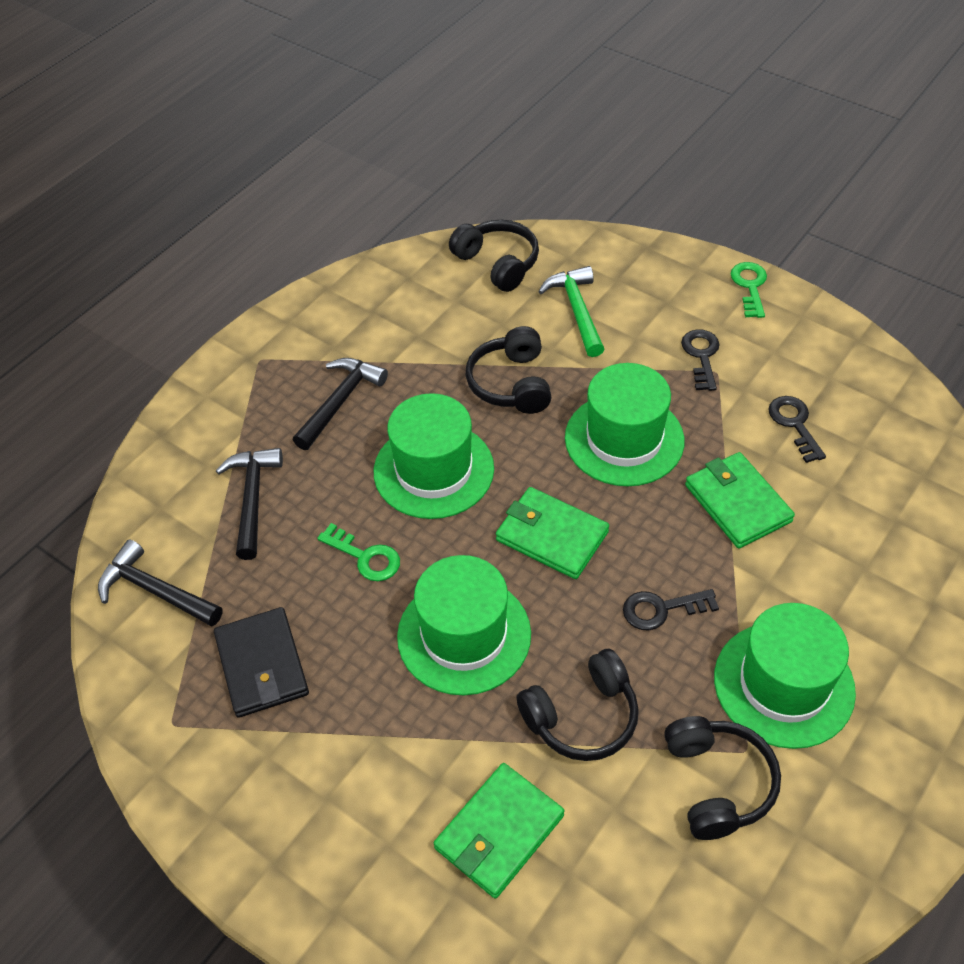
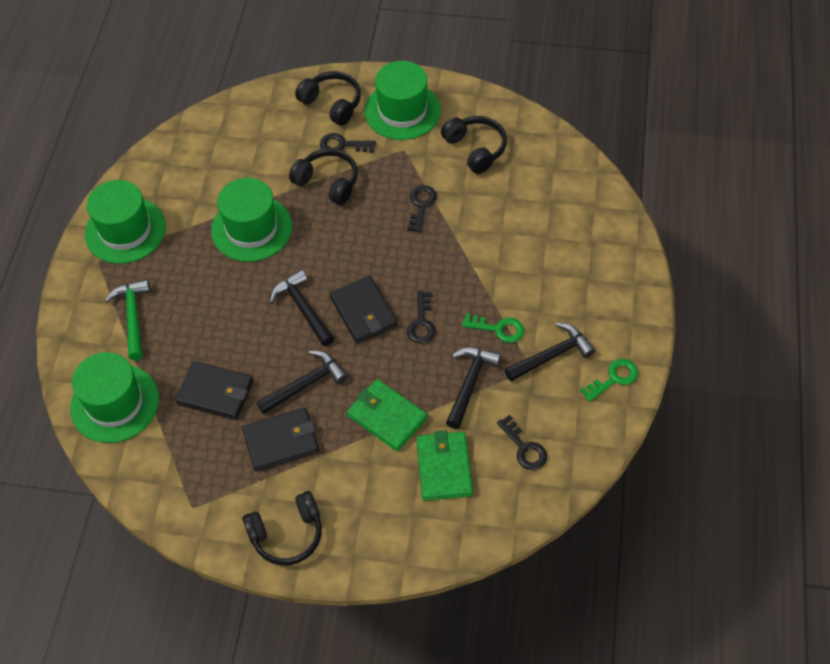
black hammer: 3 -> 4
black key: 3 -> 4
black wallet: 1 -> 3
green wallet: 3 -> 2

